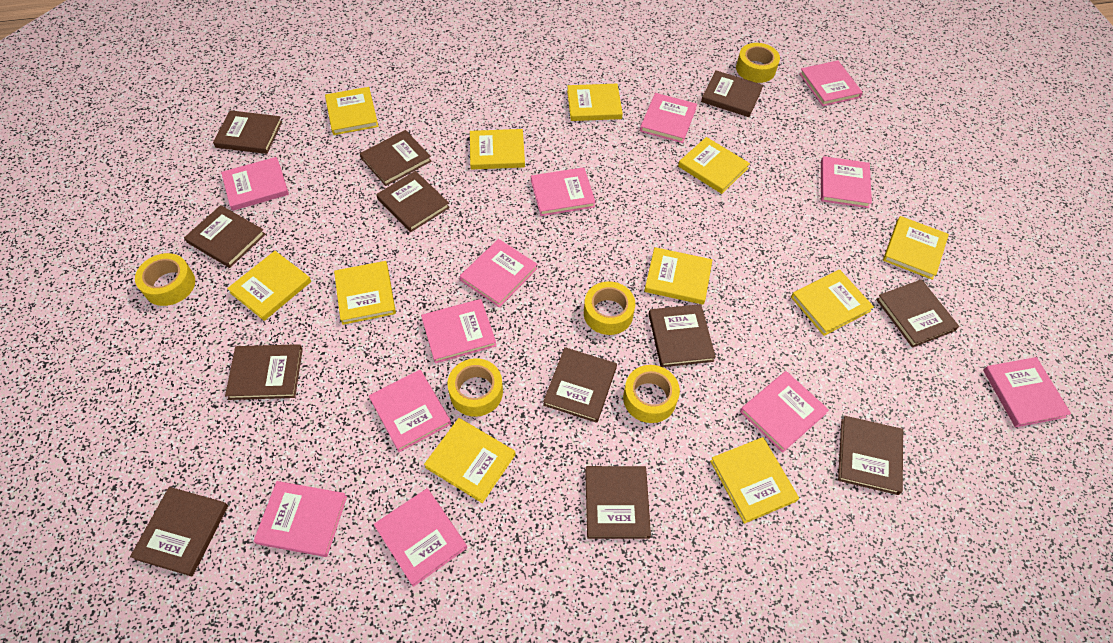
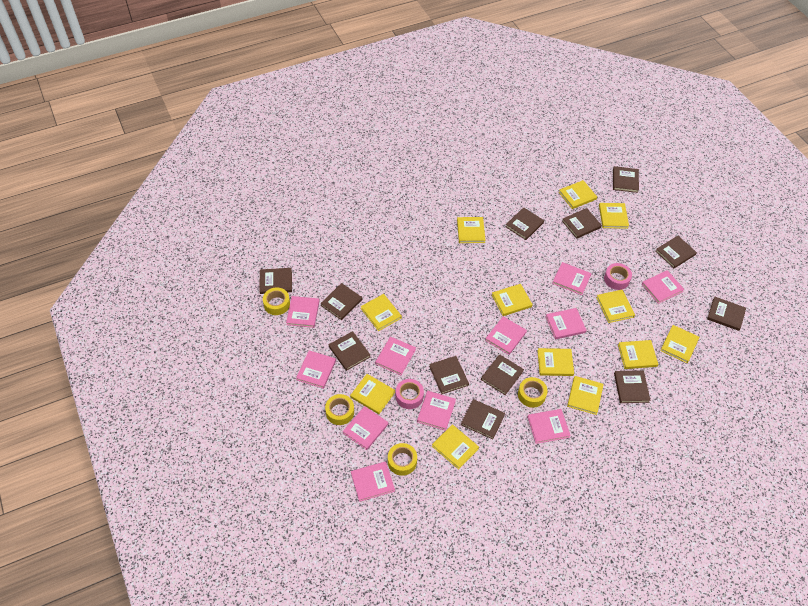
pink book: 12 -> 11
pink tape: 0 -> 2
yellow book: 11 -> 12
yellow tape: 5 -> 4

